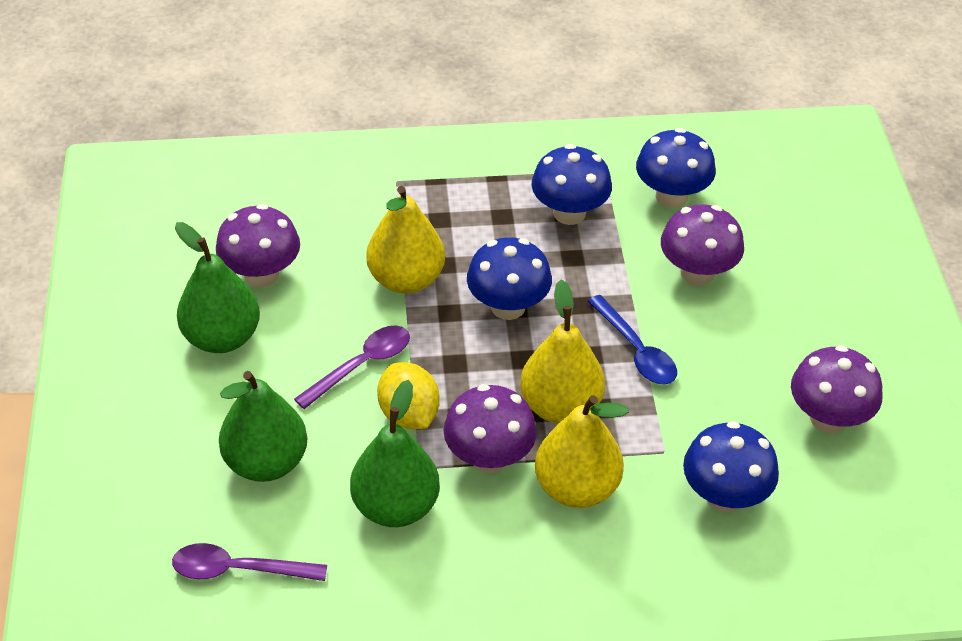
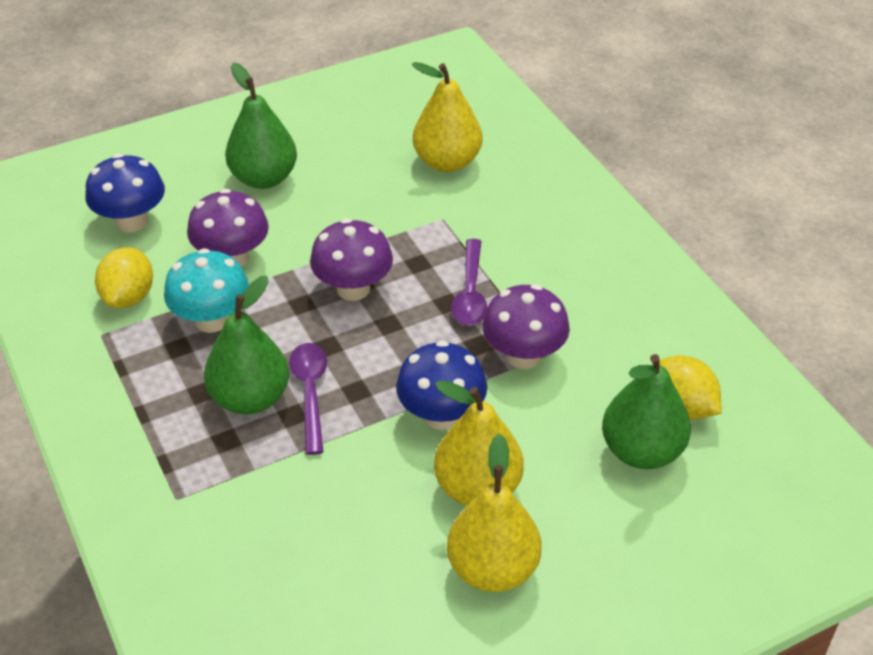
blue mushroom: 4 -> 2
blue spoon: 1 -> 0
purple mushroom: 4 -> 3
turquoise mushroom: 0 -> 1
yellow lemon: 1 -> 2

